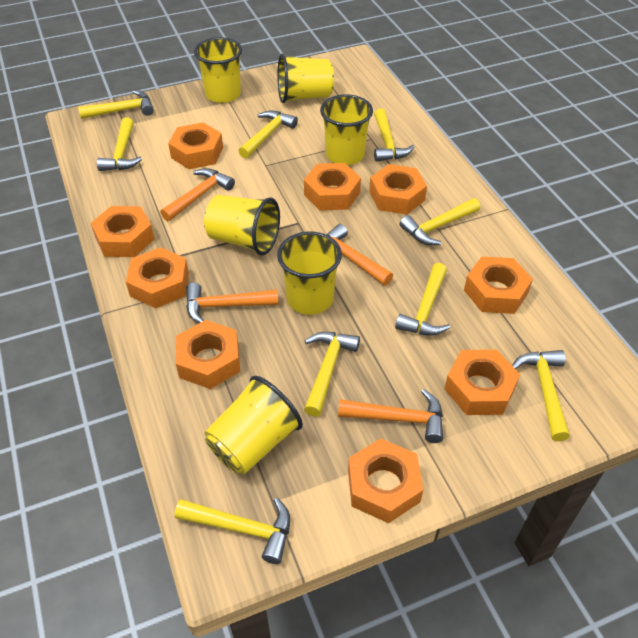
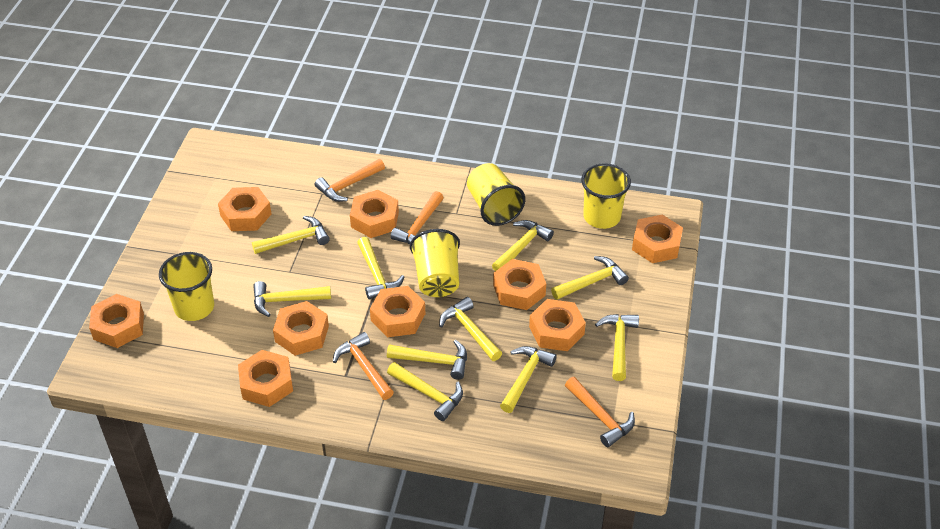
yellow cup: 6 -> 4
yellow hammer: 9 -> 10

